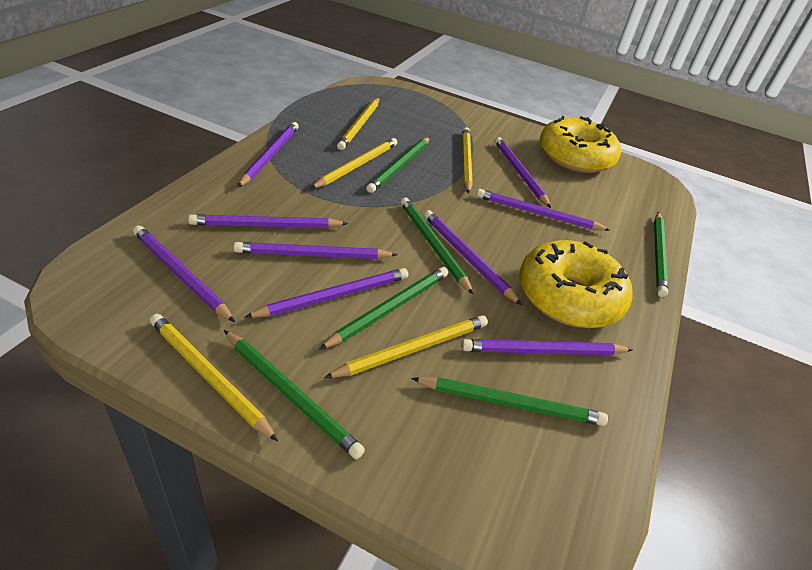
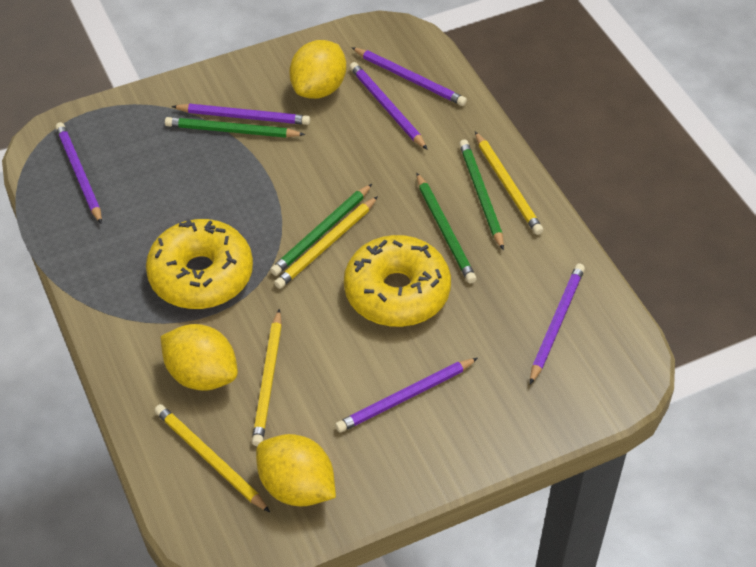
green pencil: 6 -> 4
purple pencil: 9 -> 6
yellow lemon: 0 -> 3
yellow pencil: 5 -> 4

